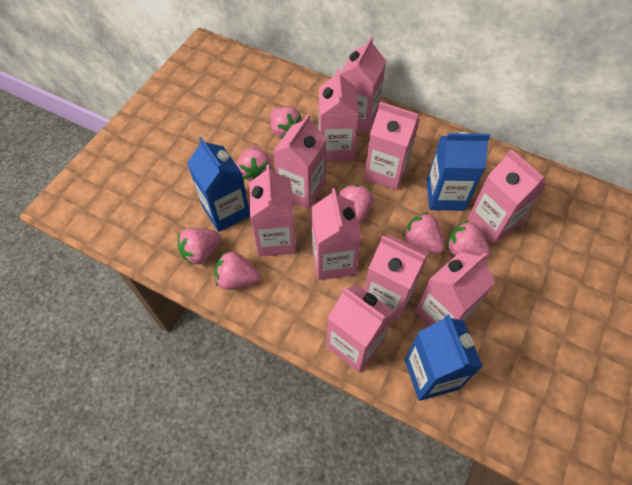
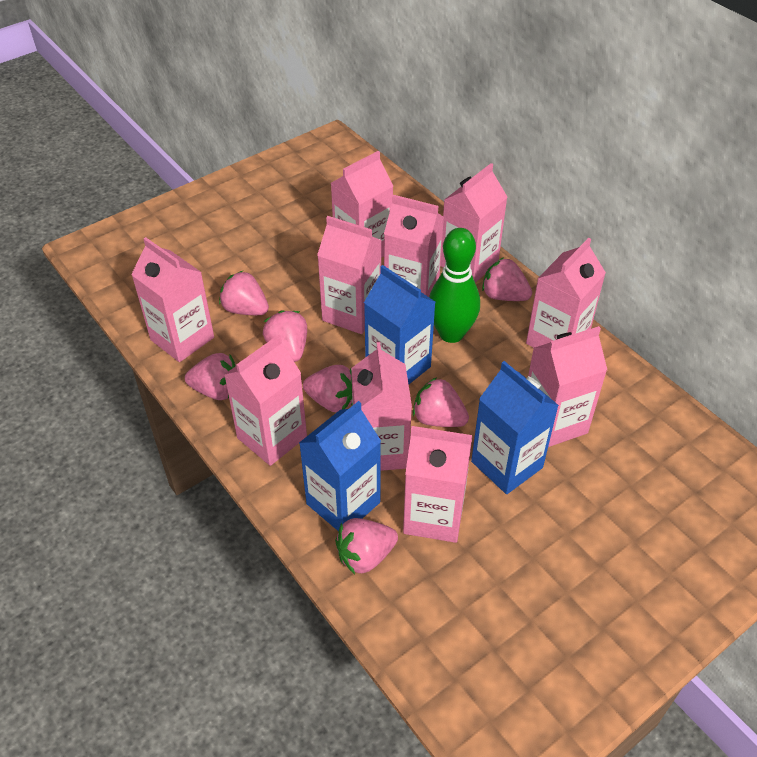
green bowling pin: 0 -> 1

